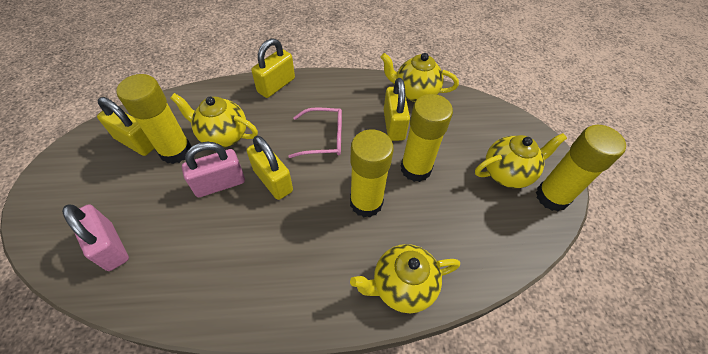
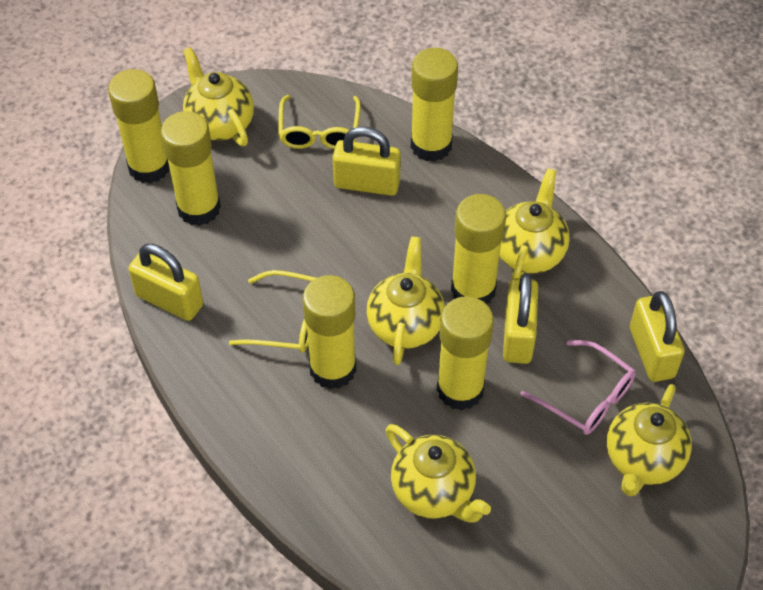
pink padlock: 2 -> 0
yellow glasses: 0 -> 2
yellow glue stick: 4 -> 6
yellow teapot: 4 -> 5

